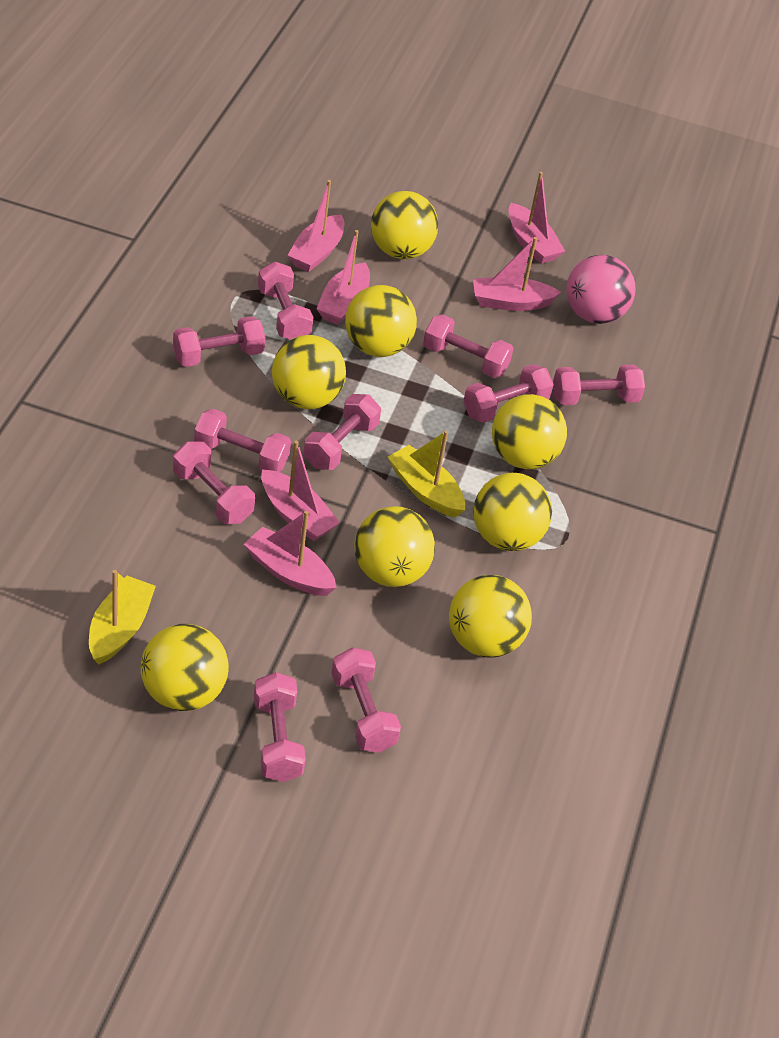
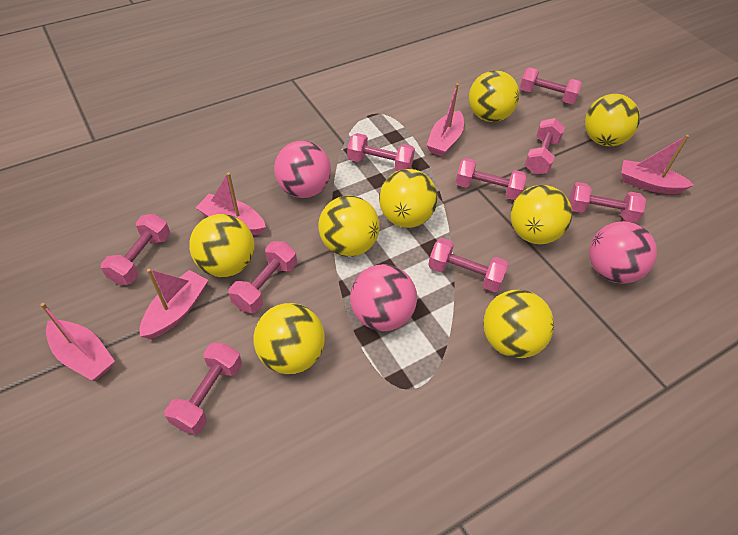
pink ball: 1 -> 3
pink boat: 6 -> 5
pink dumbbell: 10 -> 9
yellow boat: 2 -> 0

